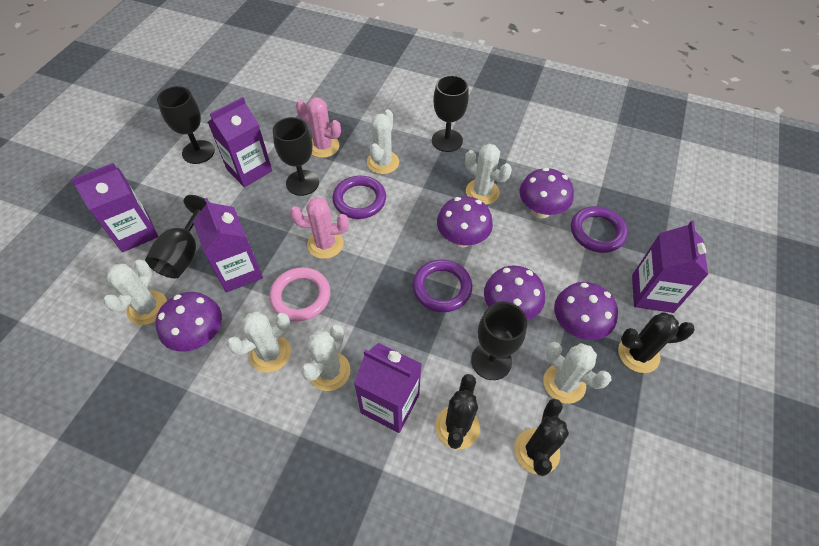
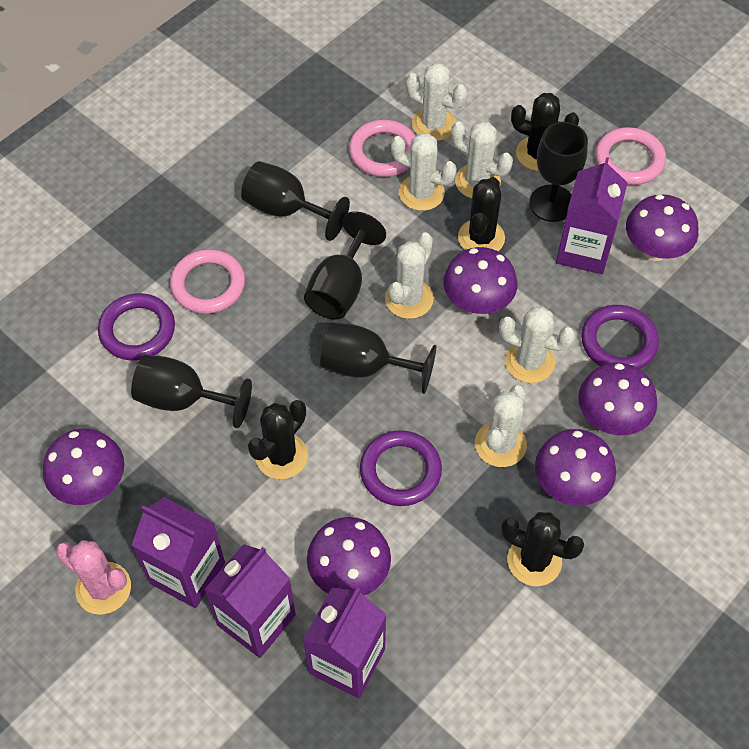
black cactus: 3 -> 4
pink cactus: 2 -> 1
pink ring: 1 -> 3
purple carton: 5 -> 4
purple mushroom: 5 -> 6

